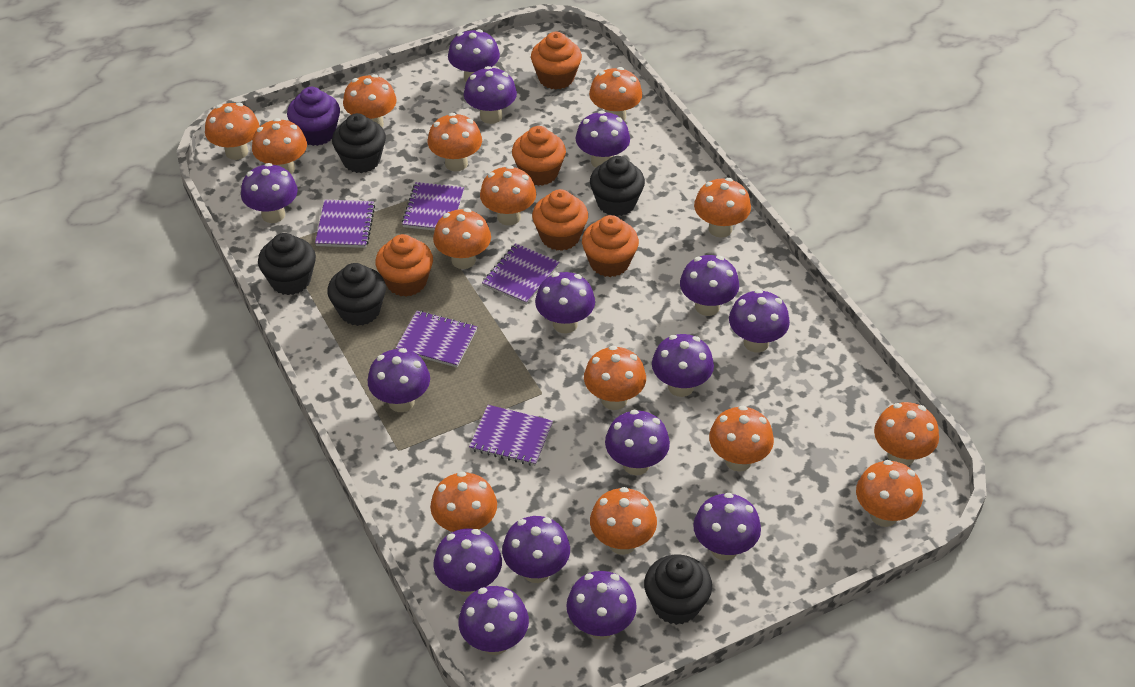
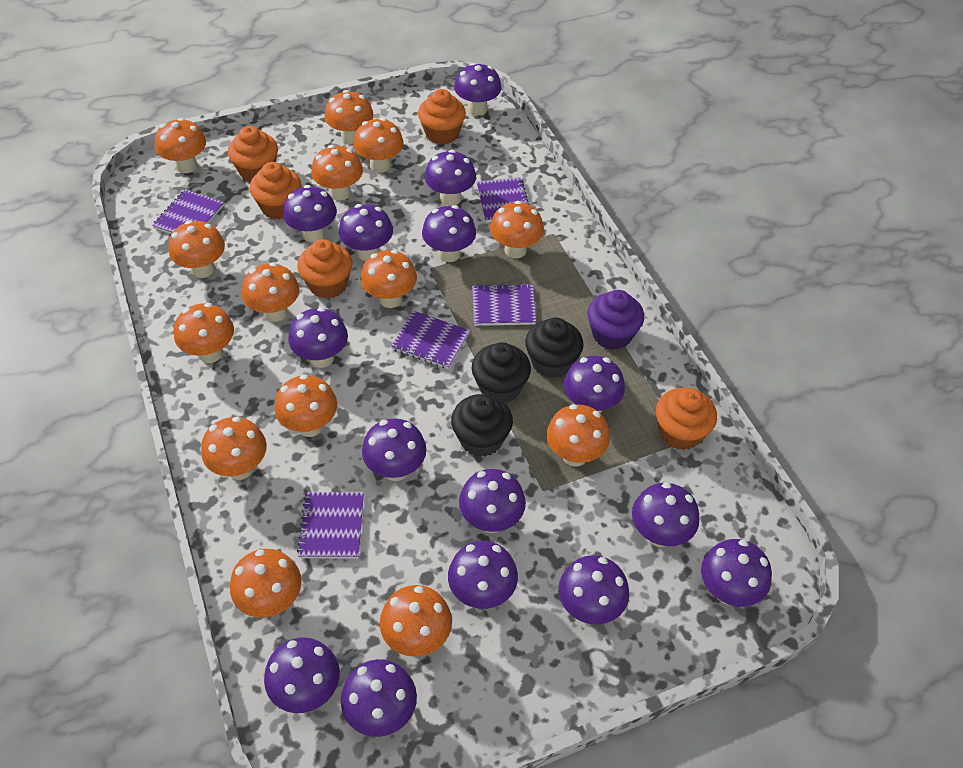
black cupcake: 5 -> 3

